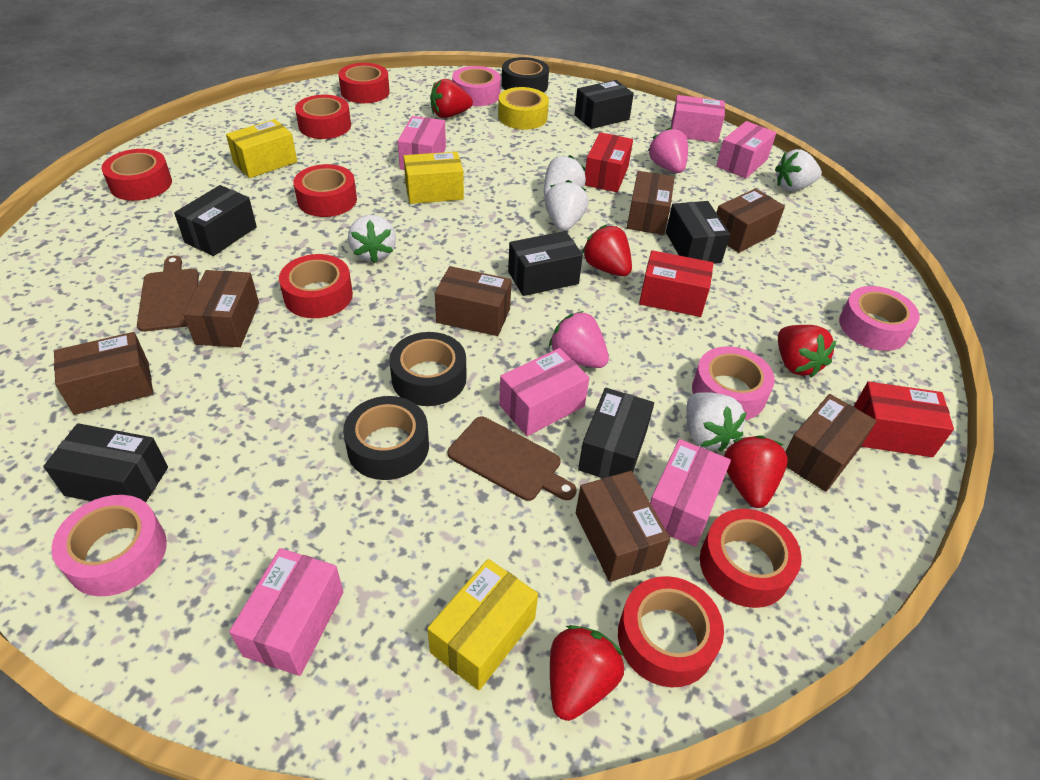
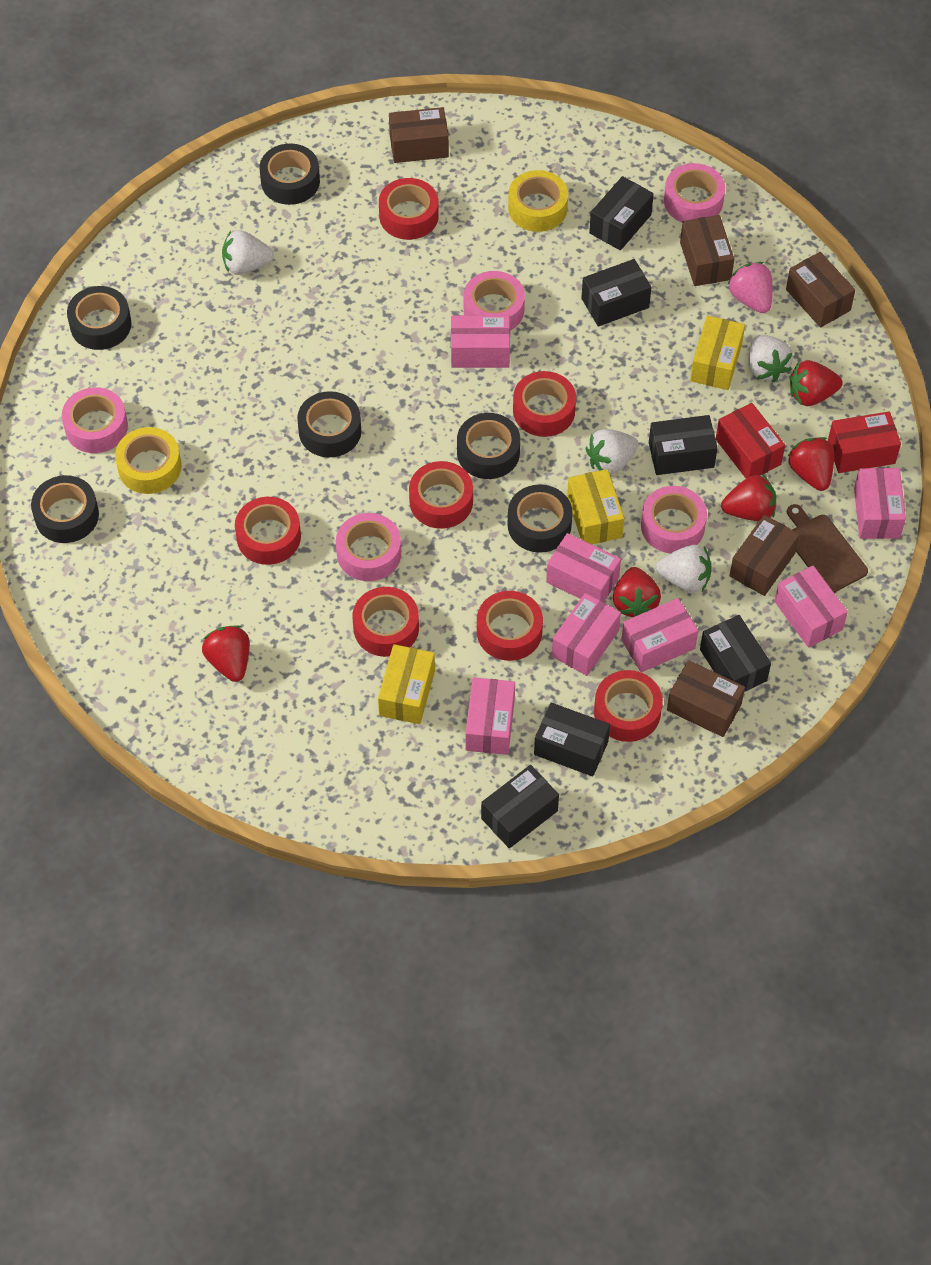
black tape: 3 -> 6
brown box: 7 -> 5
brown cutting board: 2 -> 1
pink box: 6 -> 7
pink strawberry: 2 -> 1
pink tape: 4 -> 5
red box: 3 -> 2
white strawberry: 5 -> 4
yellow tape: 1 -> 2

